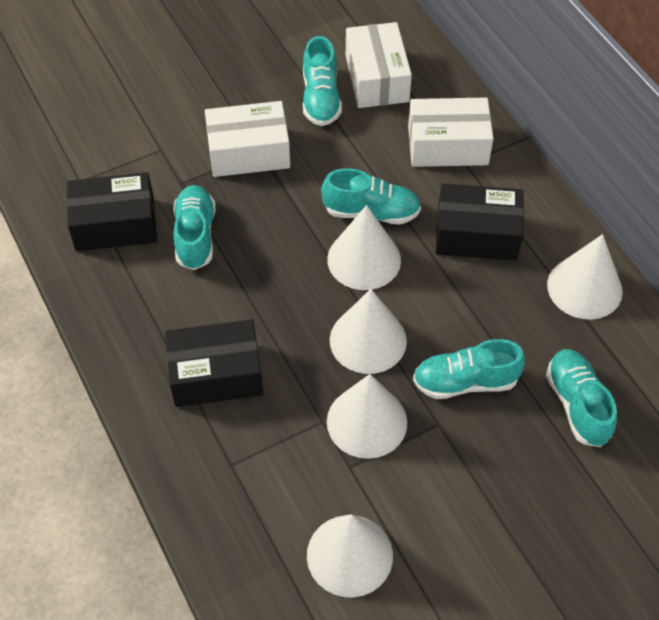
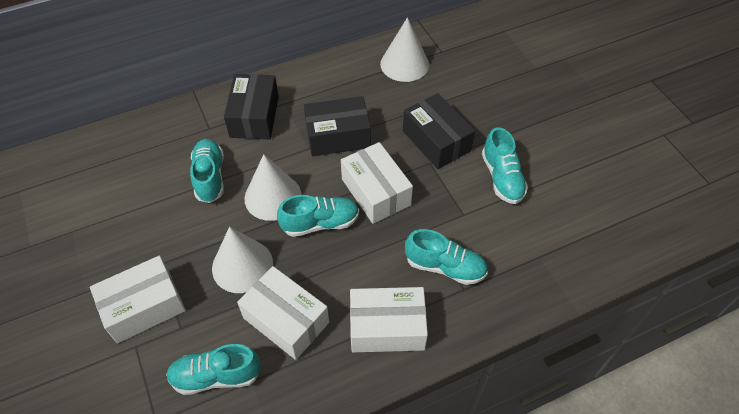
white box: 3 -> 4
white cone: 5 -> 3

